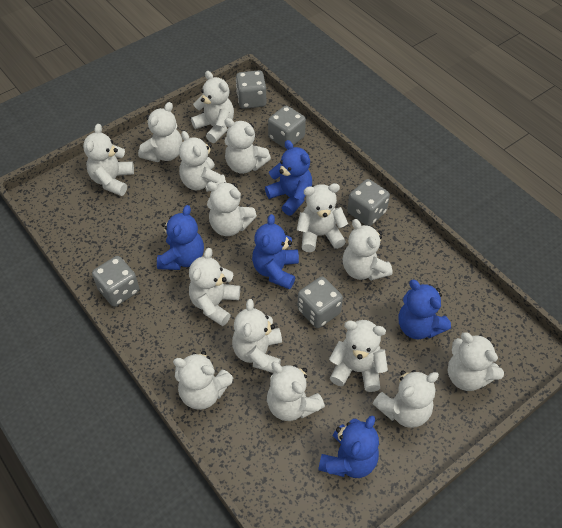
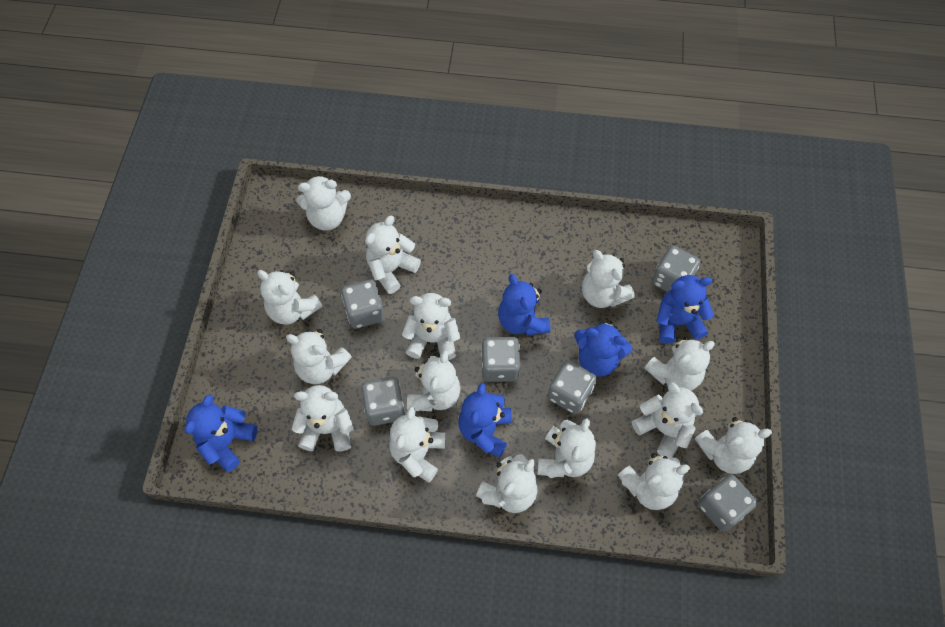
grey dice: 5 -> 6

